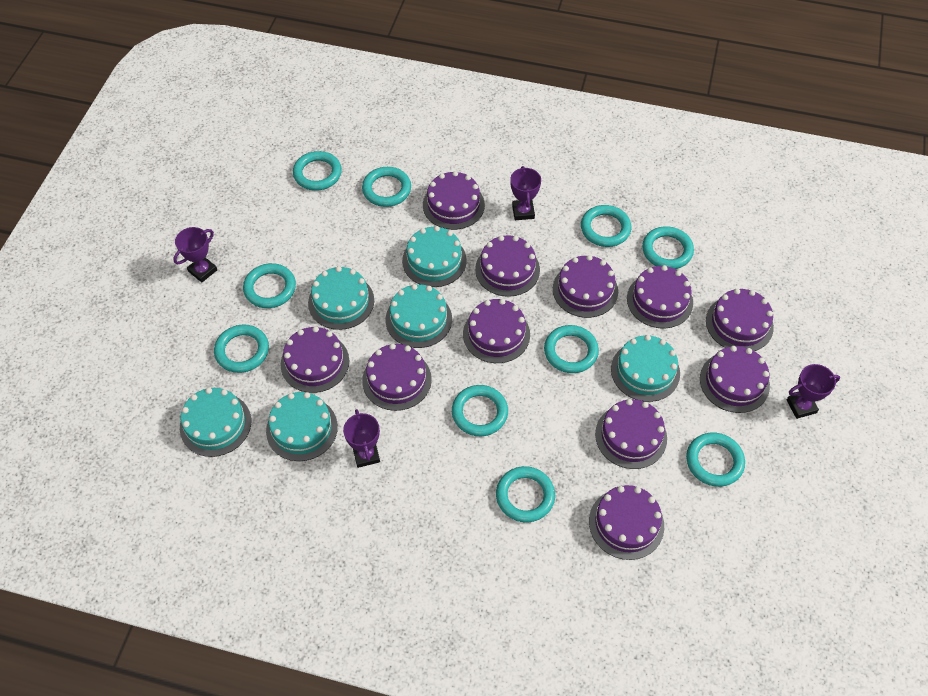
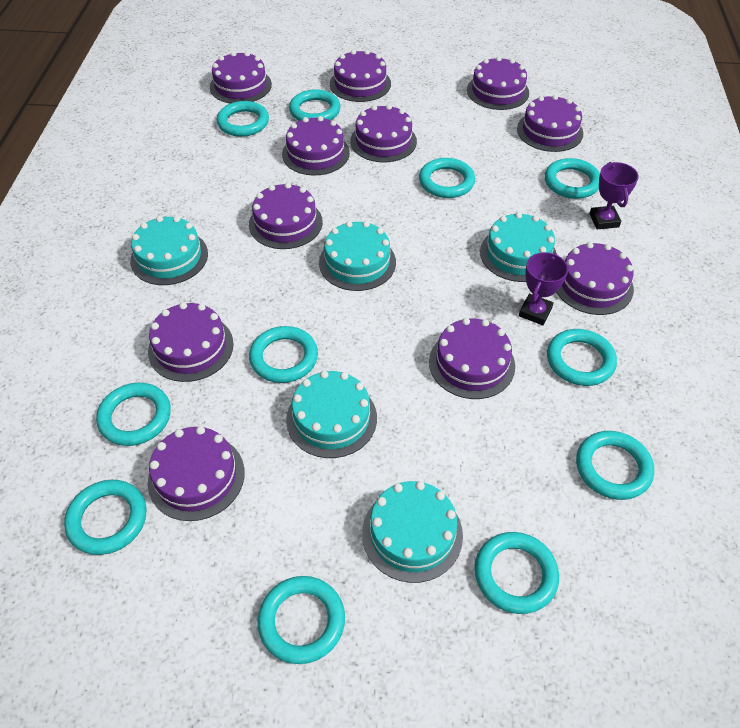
purple trophy: 4 -> 2
turquoise cake: 6 -> 5
turquoise ring: 10 -> 11

